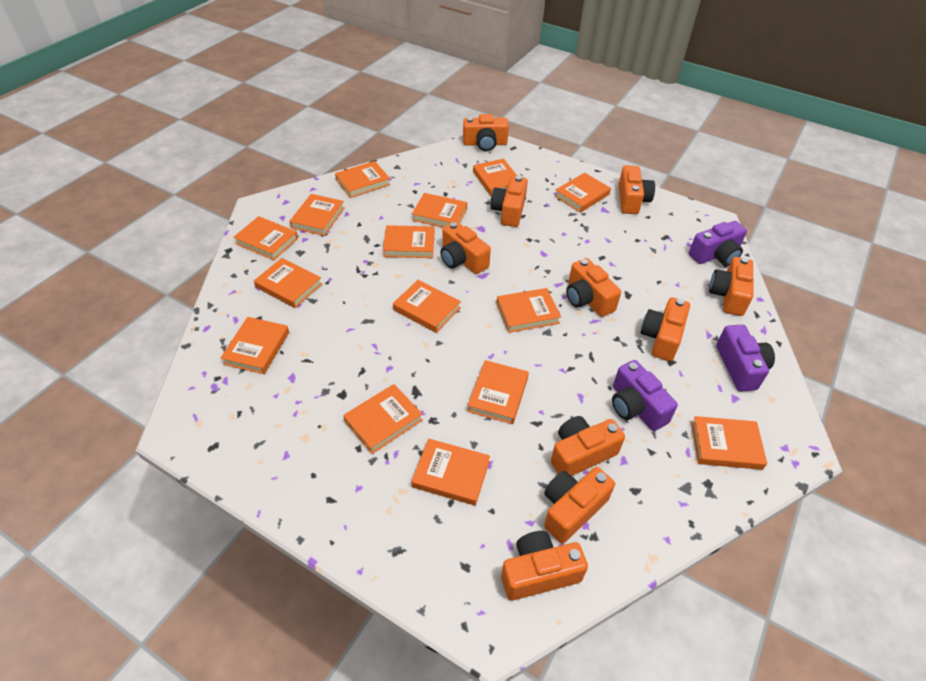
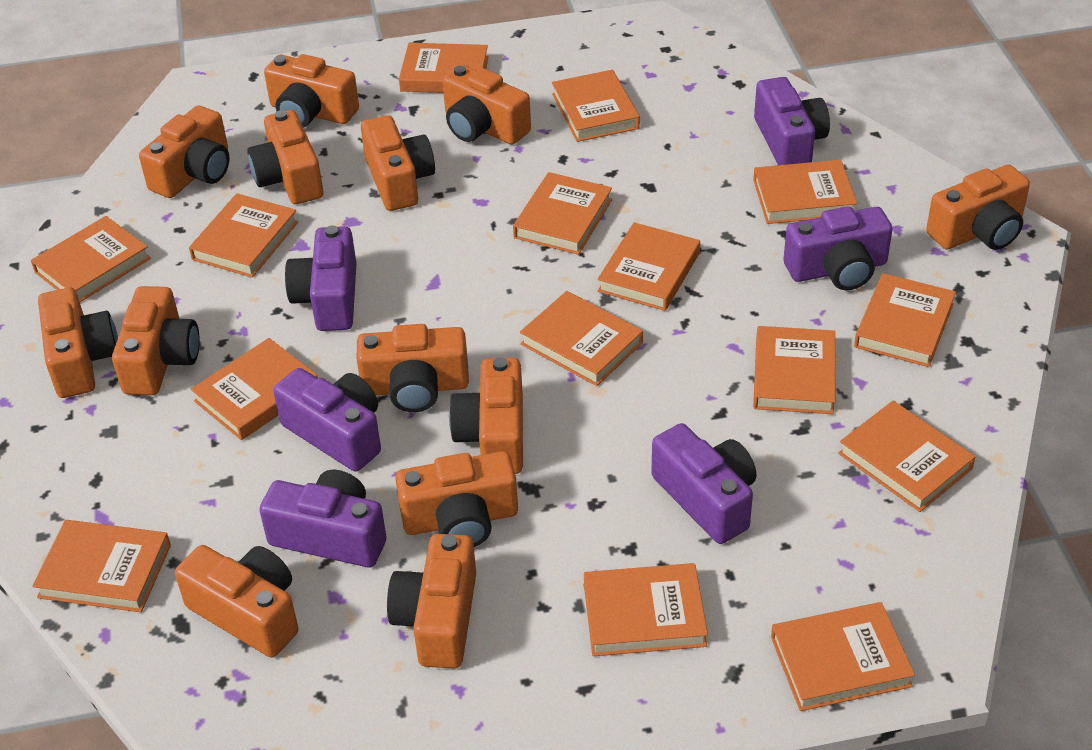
orange camera: 10 -> 13
purple camera: 3 -> 6

